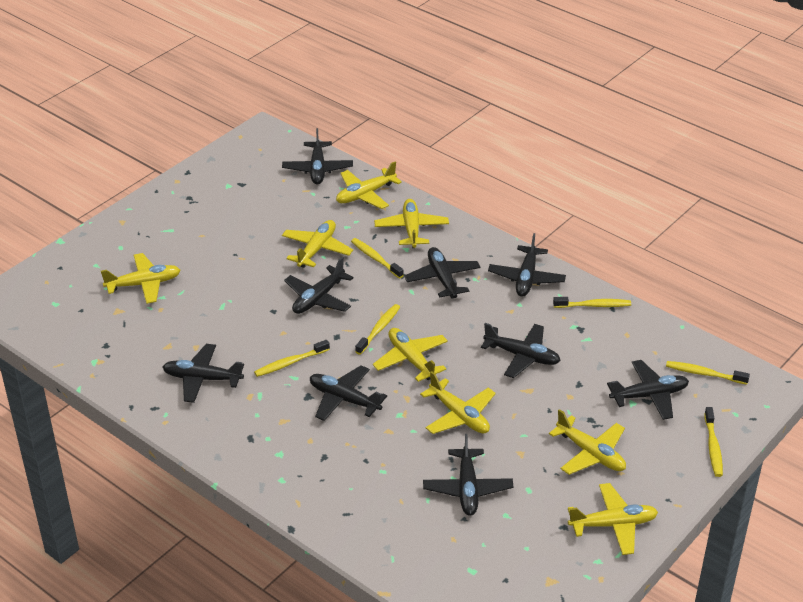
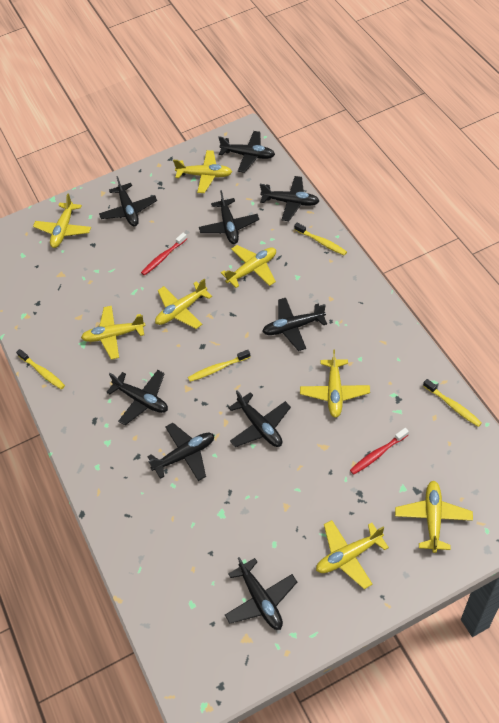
red toothbrush: 0 -> 2
yellow toothbrush: 6 -> 4

